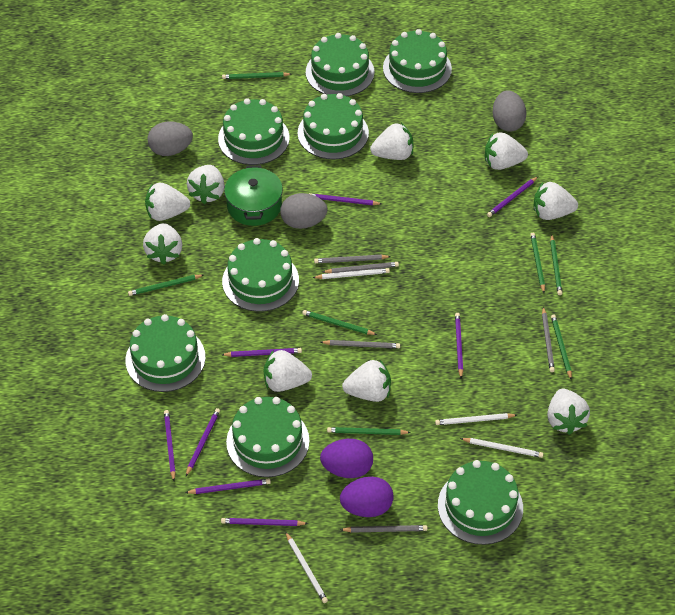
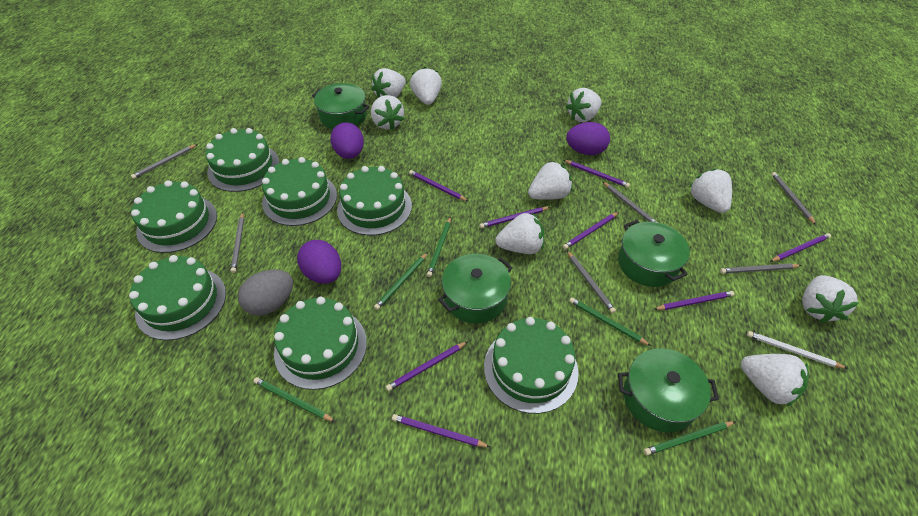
green cake: 8 -> 7
green pencil: 7 -> 5
green pot: 1 -> 4
grey egg: 3 -> 1
grey pencil: 5 -> 6
purple egg: 2 -> 3
white pencil: 4 -> 1

